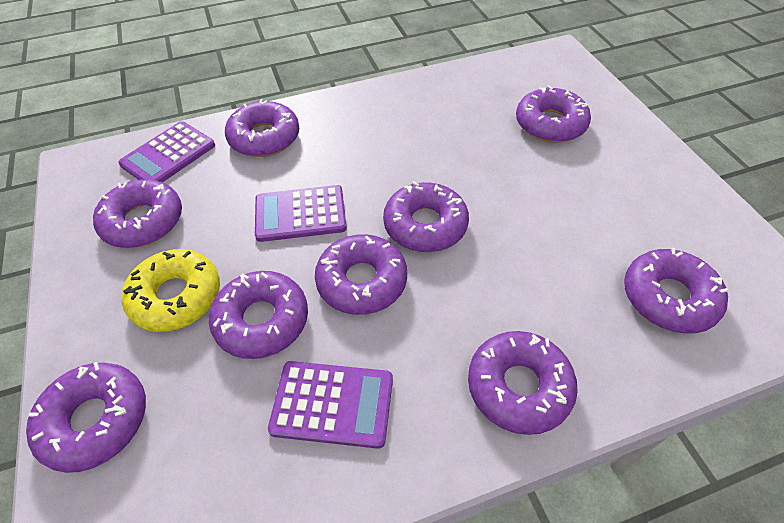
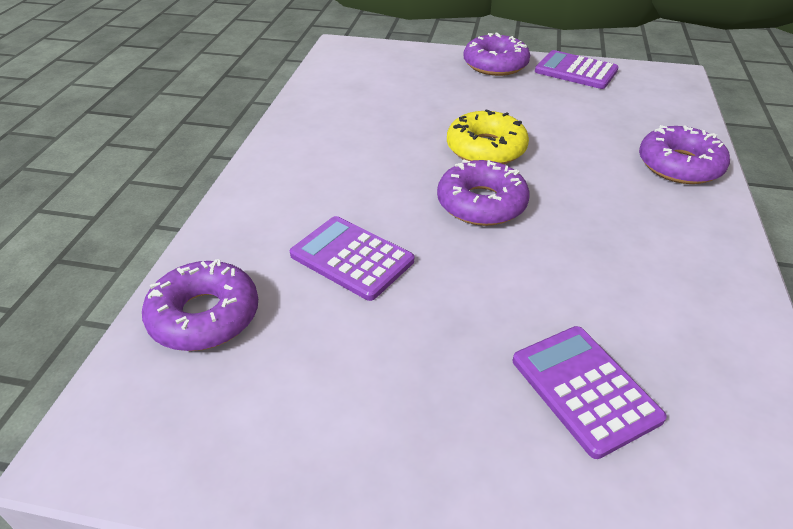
purple donut: 9 -> 4

